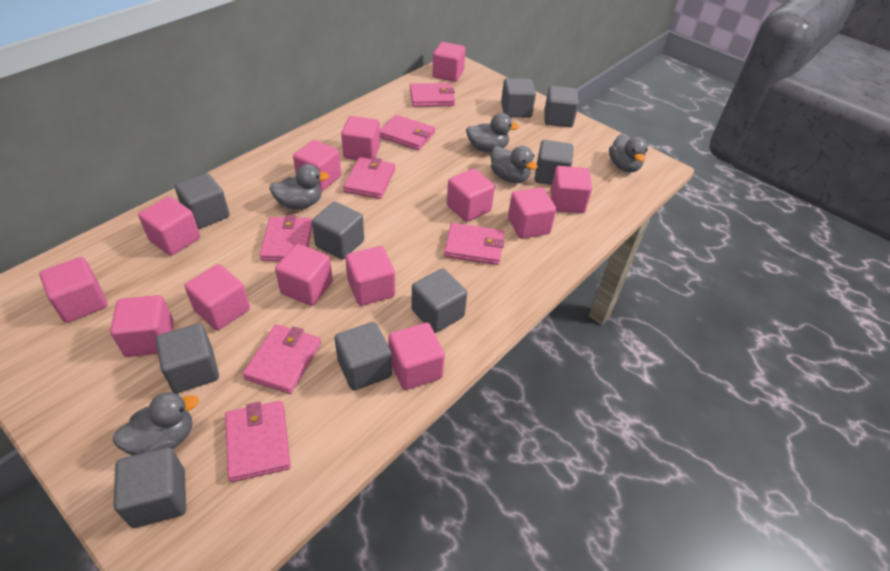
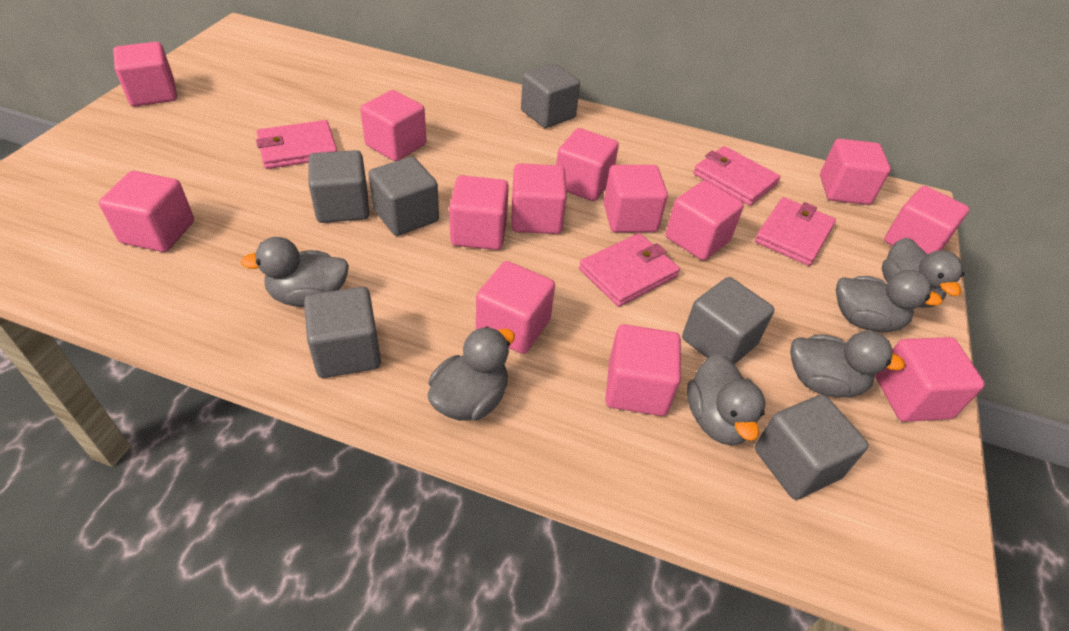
grey cube: 9 -> 6
grey duck: 5 -> 6
pink wallet: 7 -> 4

